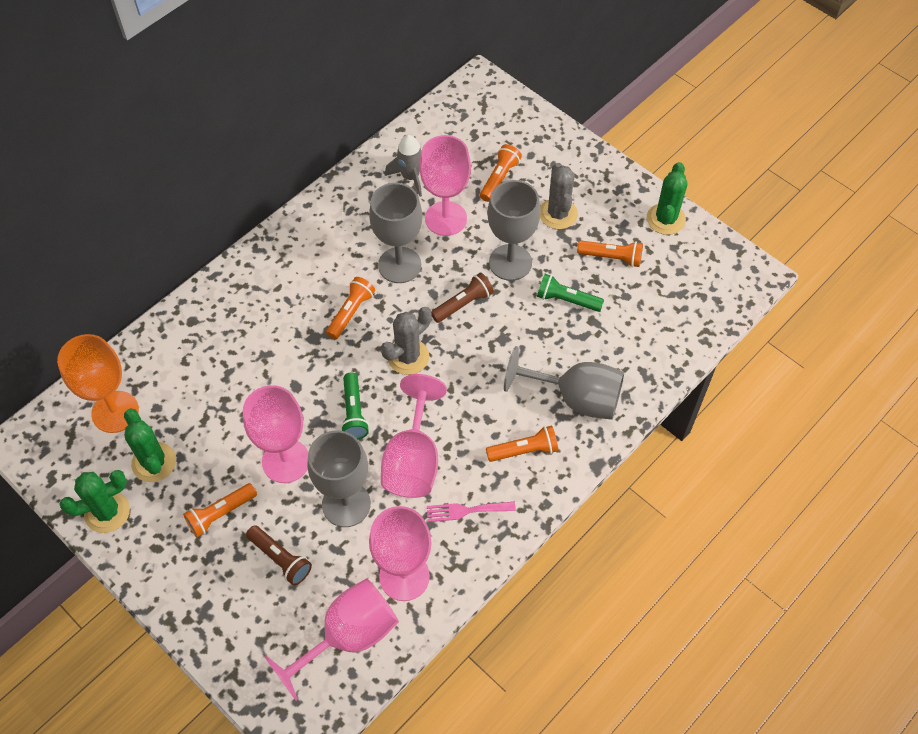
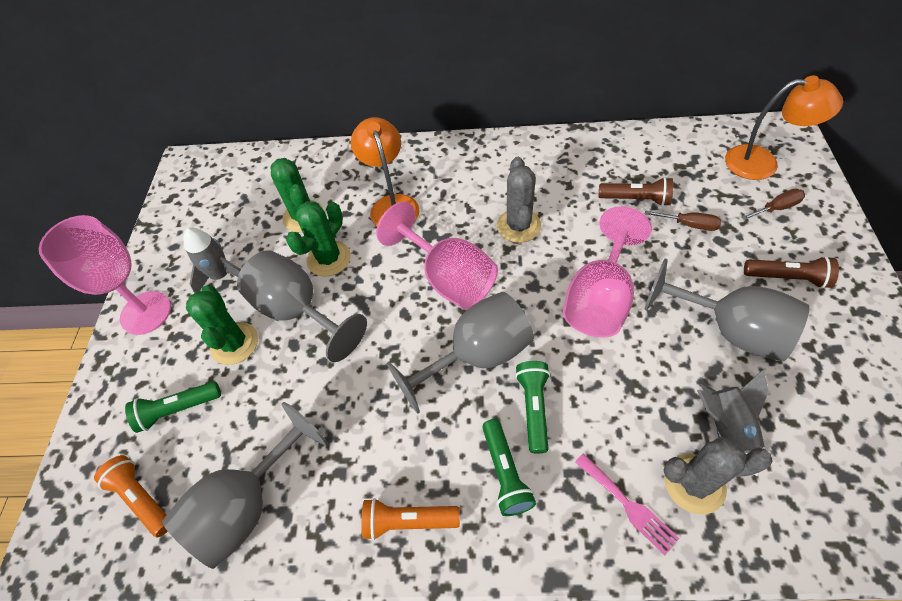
brown screwdriver: 0 -> 2
green flashlight: 2 -> 3
grey rocket: 1 -> 2
orange flashlight: 5 -> 2
orange goblet: 1 -> 0
orange lamp: 0 -> 2
pink goblet: 5 -> 3

